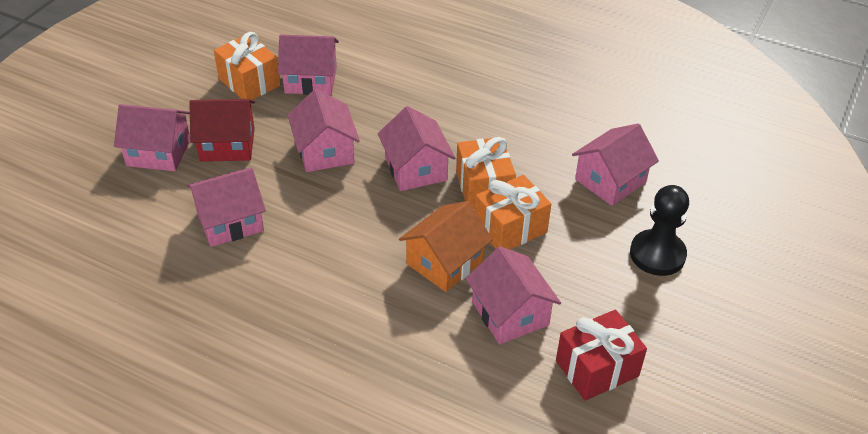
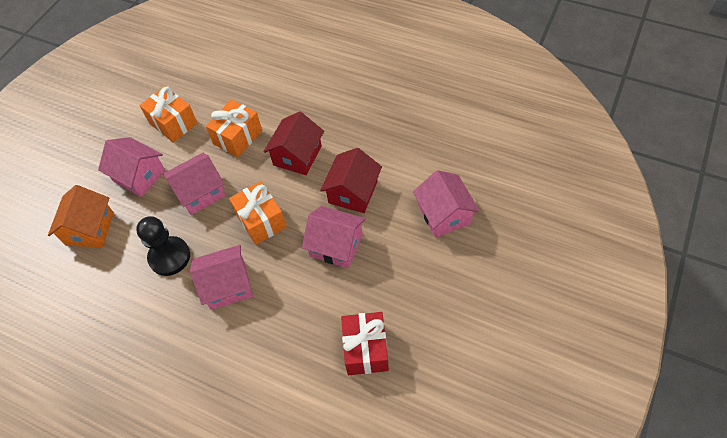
pink house: 7 -> 5
red house: 1 -> 2

